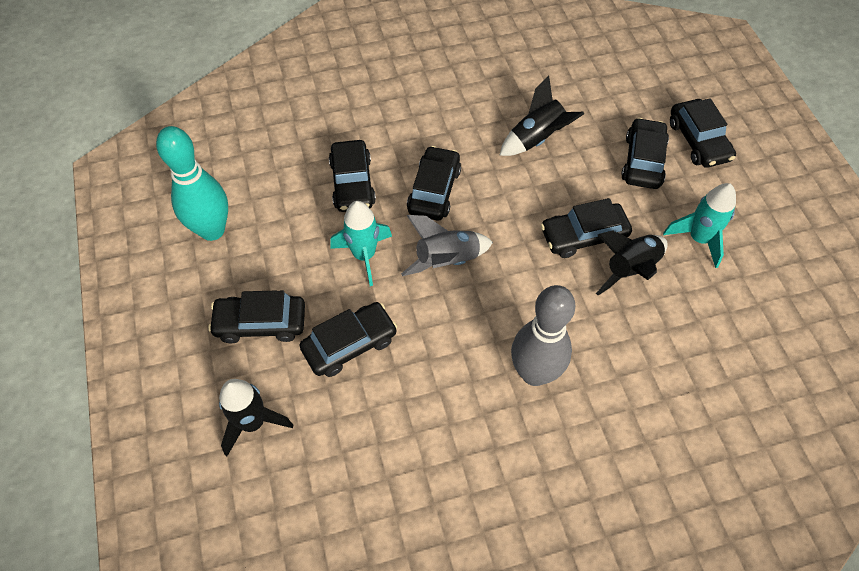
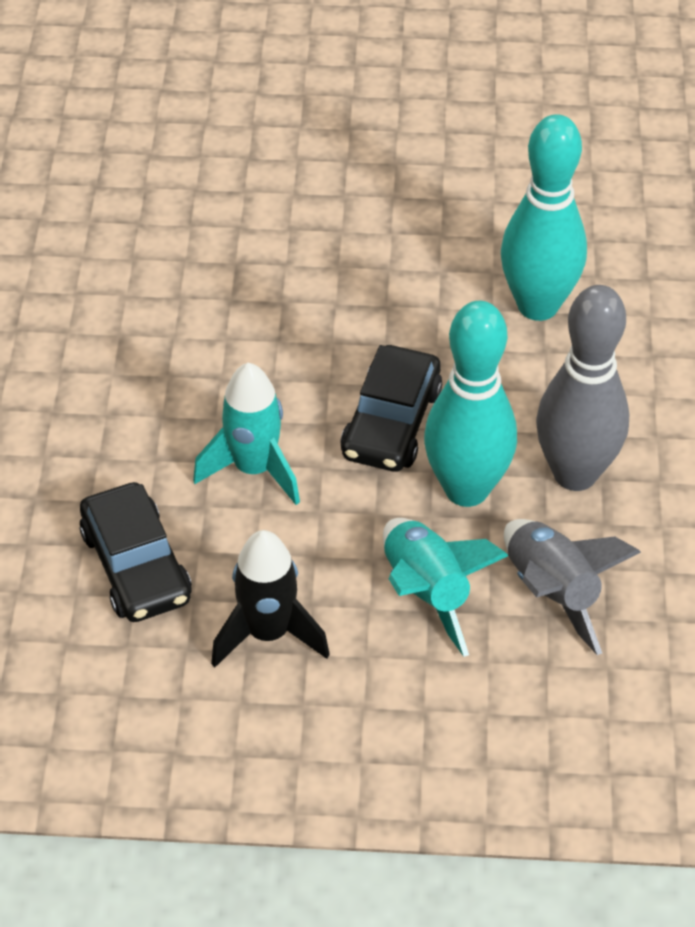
black car: 7 -> 2
black rocket: 3 -> 1
turquoise bowling pin: 1 -> 2

